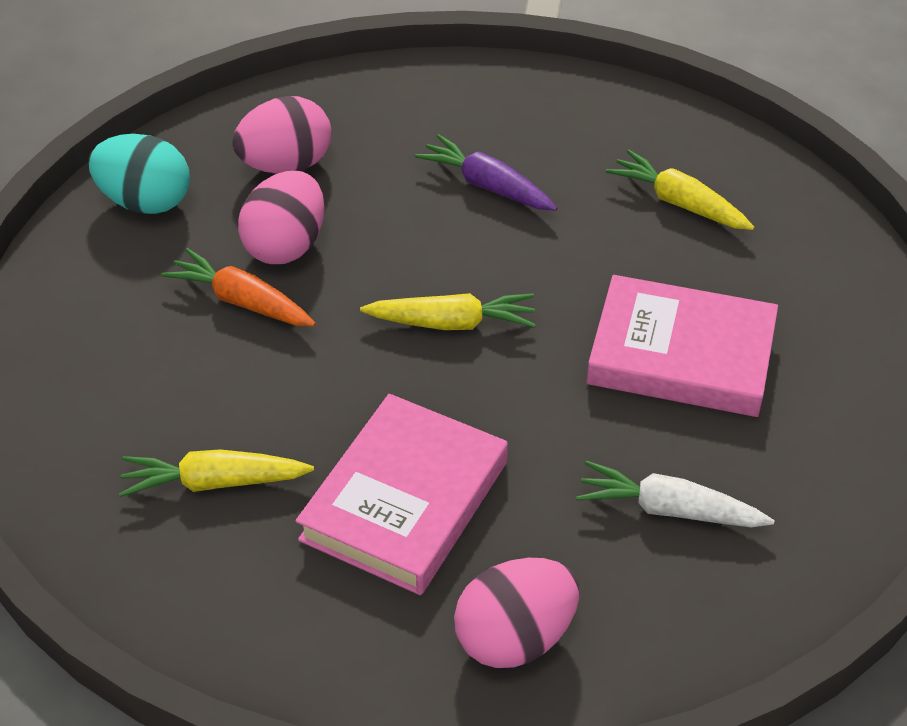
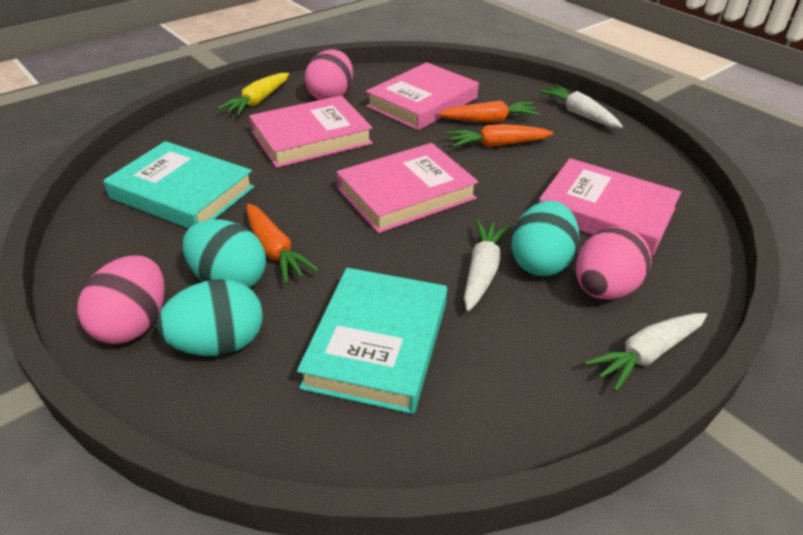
orange carrot: 1 -> 3
pink book: 2 -> 4
purple carrot: 1 -> 0
turquoise book: 0 -> 2
turquoise egg: 1 -> 3
white carrot: 1 -> 3
yellow carrot: 3 -> 1

